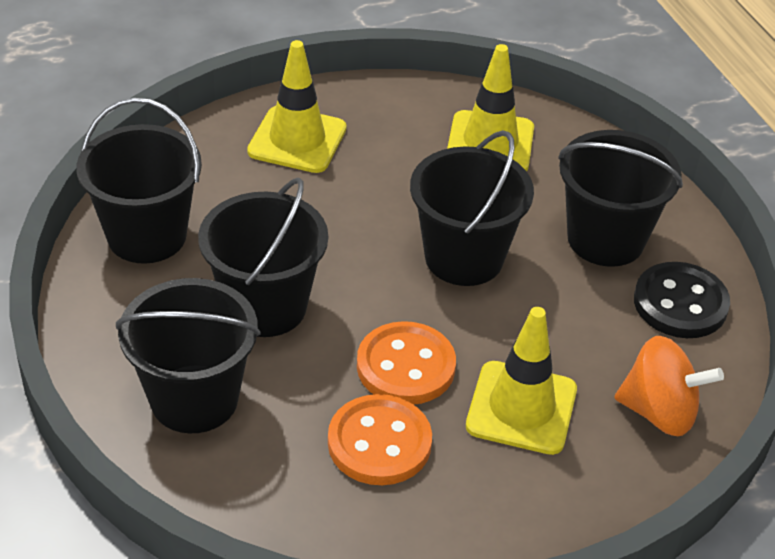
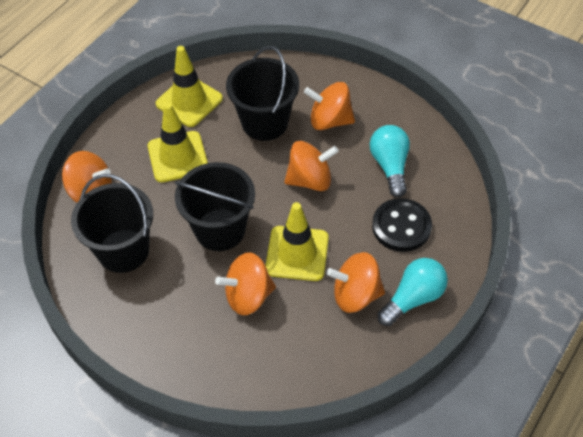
black bucket: 5 -> 3
orange button: 2 -> 0
orange spinning top: 1 -> 5
turquoise light bulb: 0 -> 2

